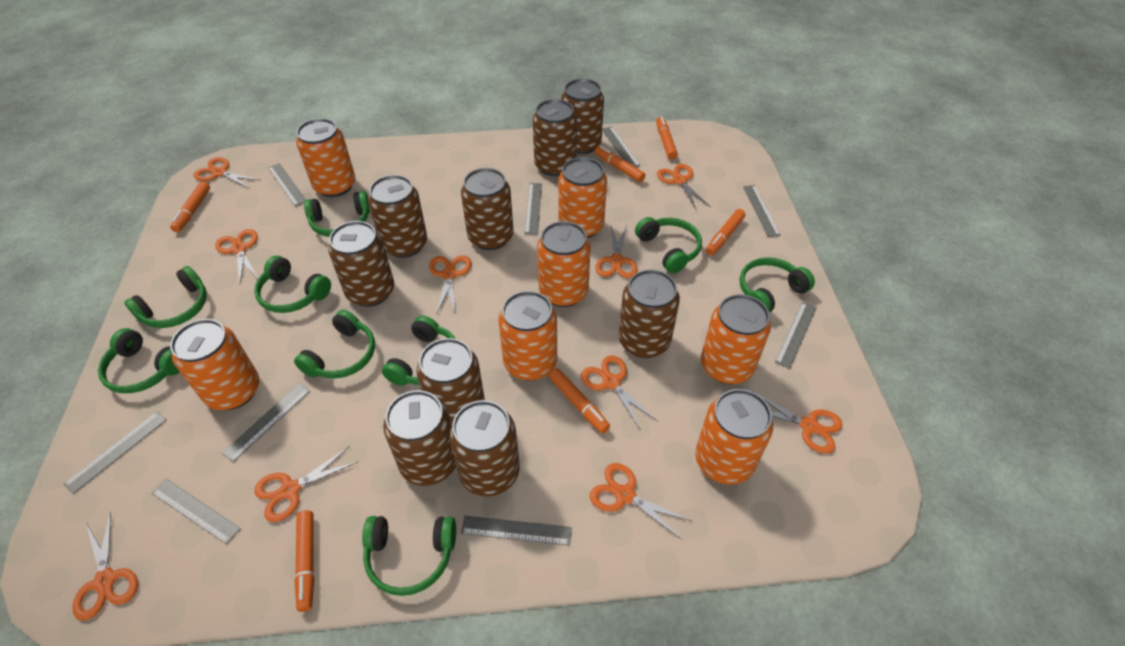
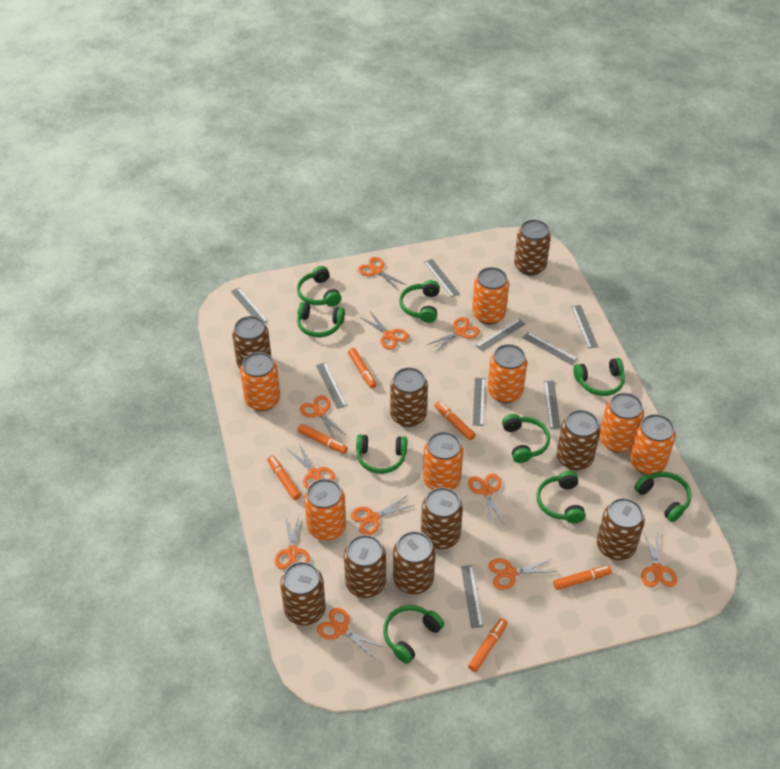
orange scissors: 10 -> 11

